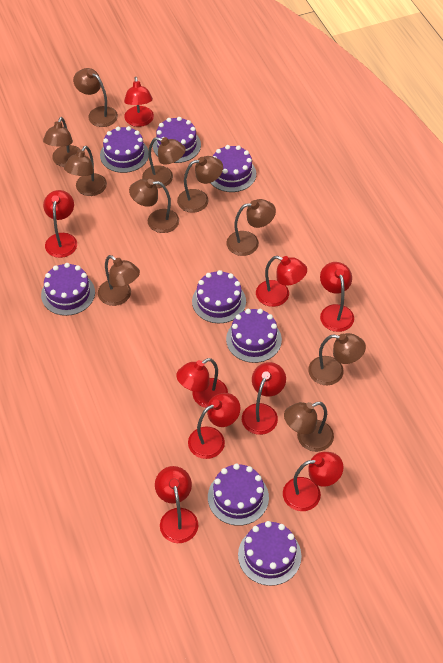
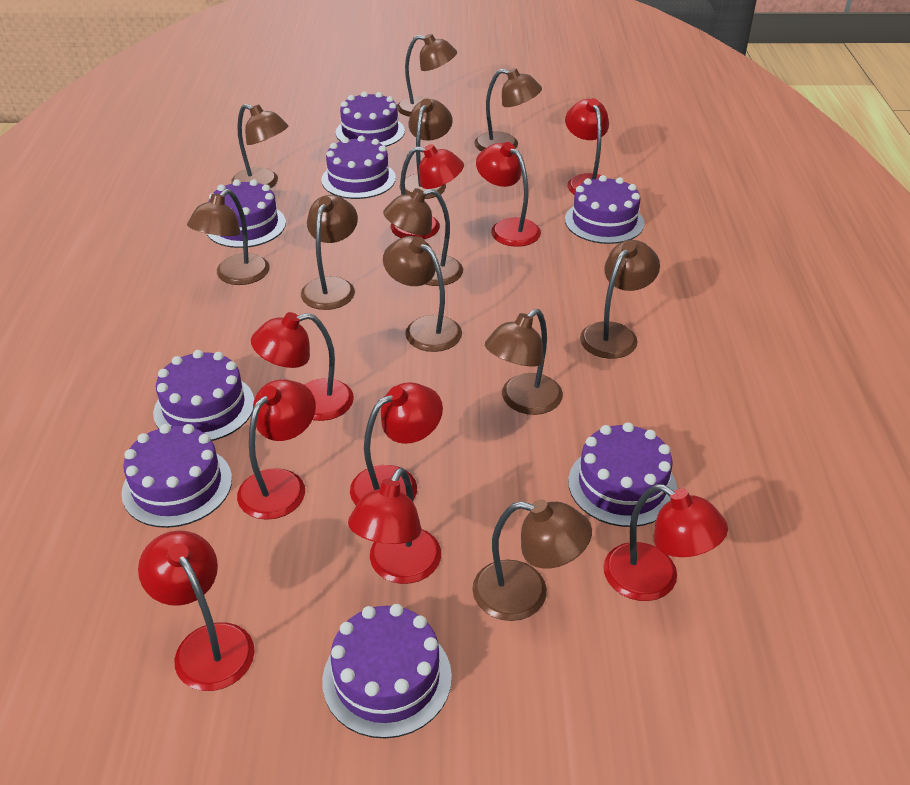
brown lamp: 10 -> 11

